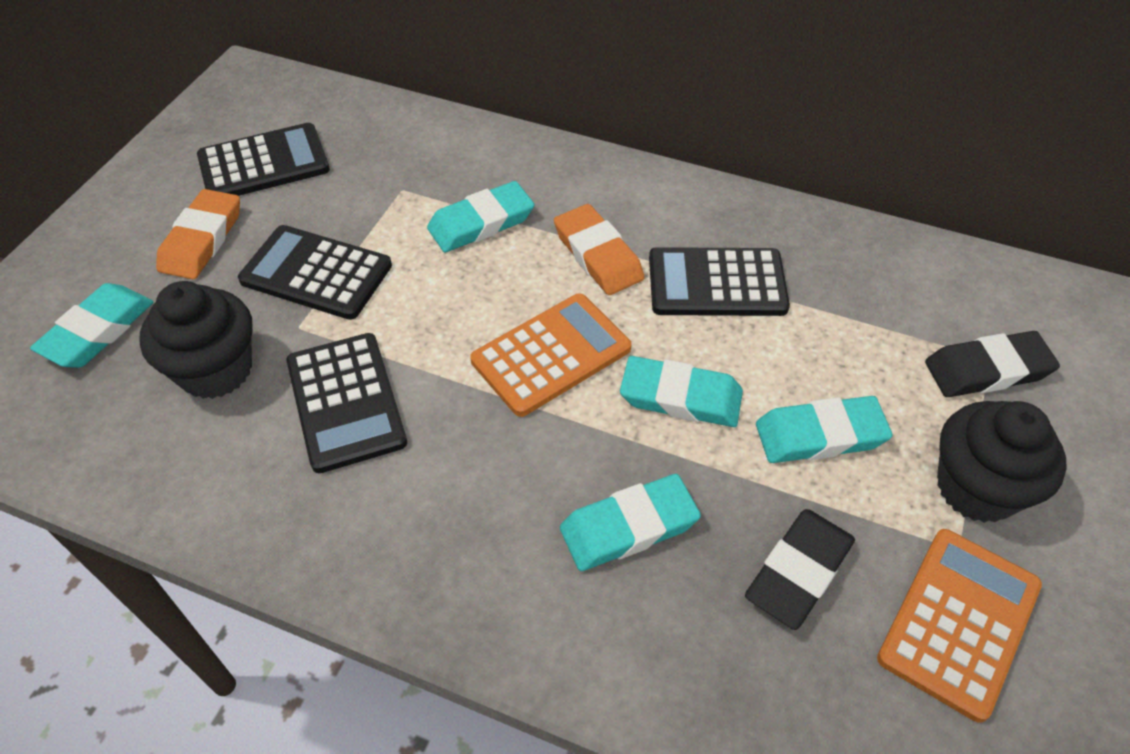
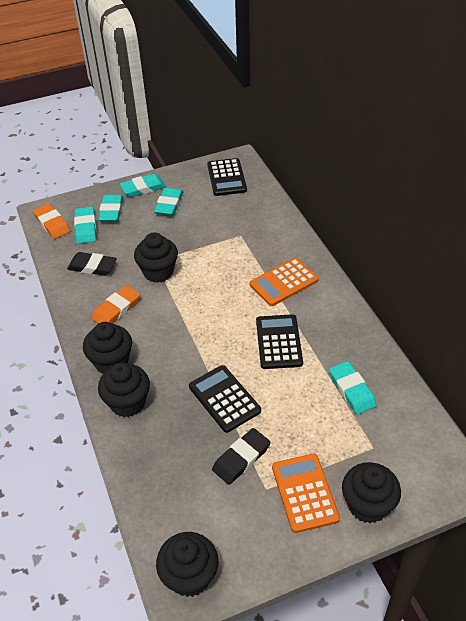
black calculator: 4 -> 3
black cupcake: 2 -> 5

